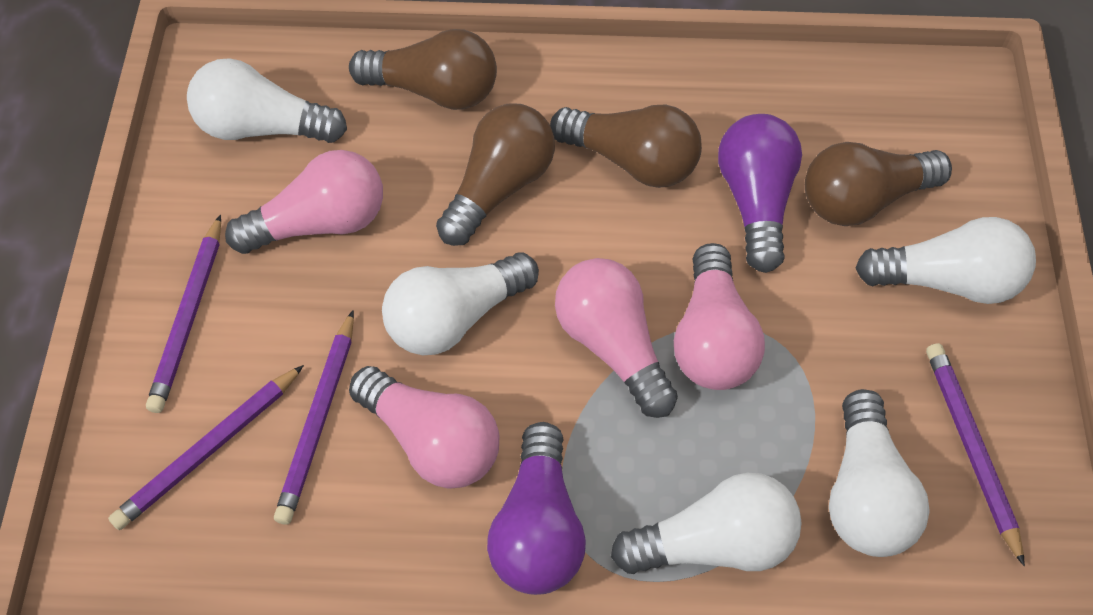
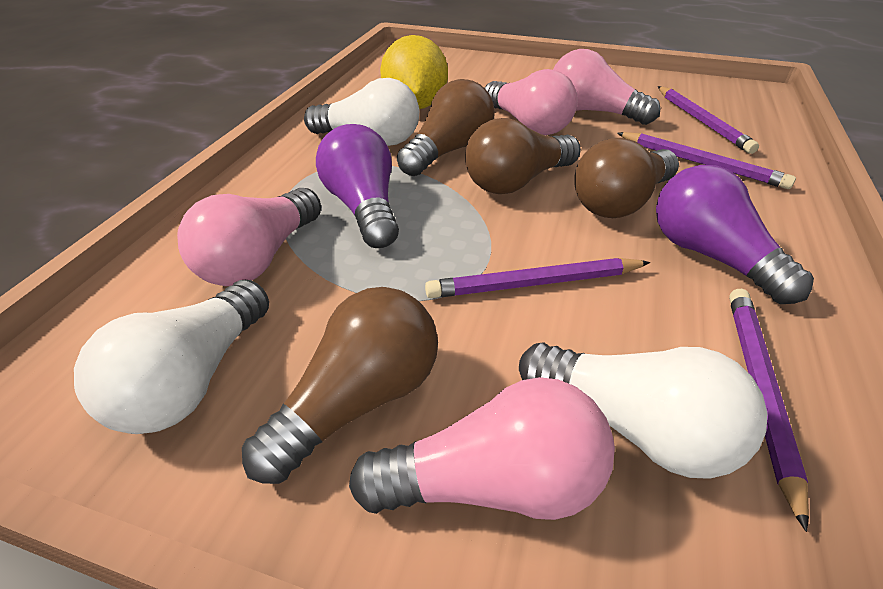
white light bulb: 5 -> 3
yellow lemon: 0 -> 1

